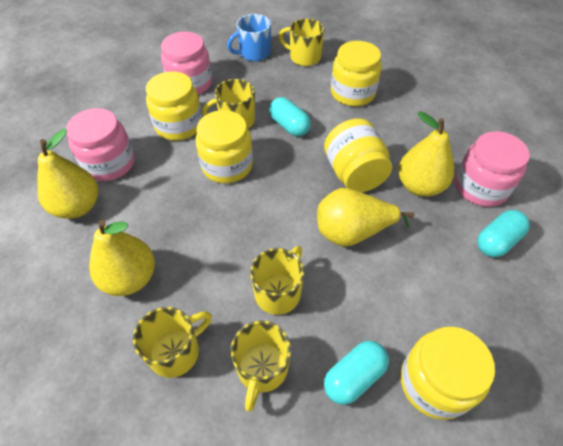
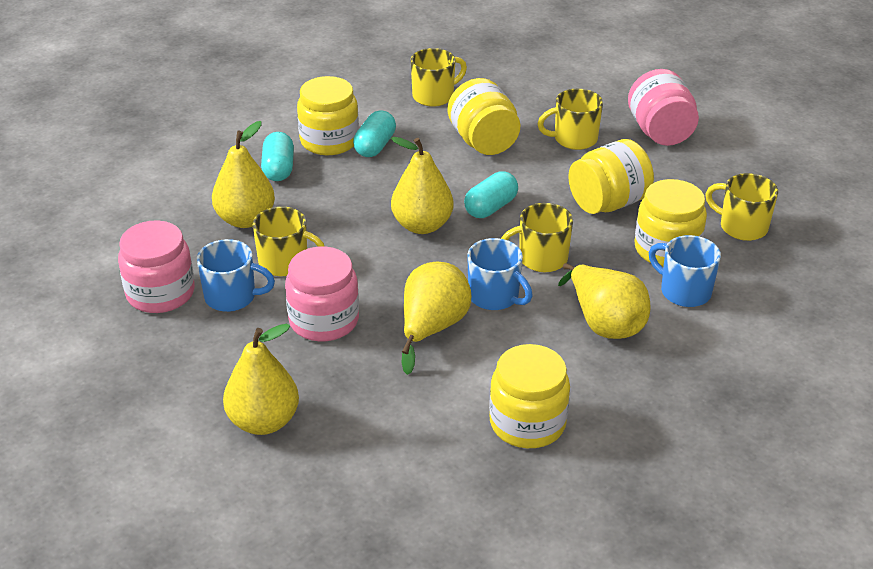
blue mug: 1 -> 3
yellow pear: 4 -> 5

